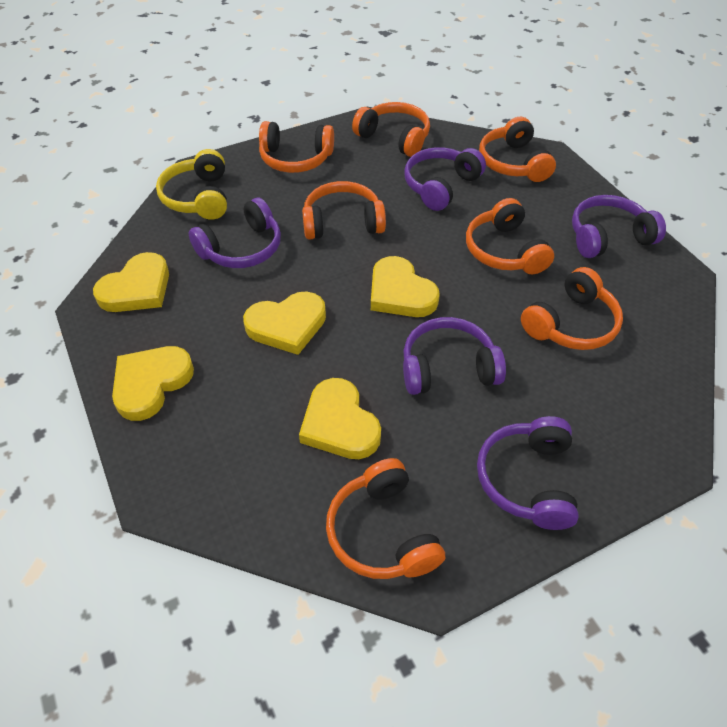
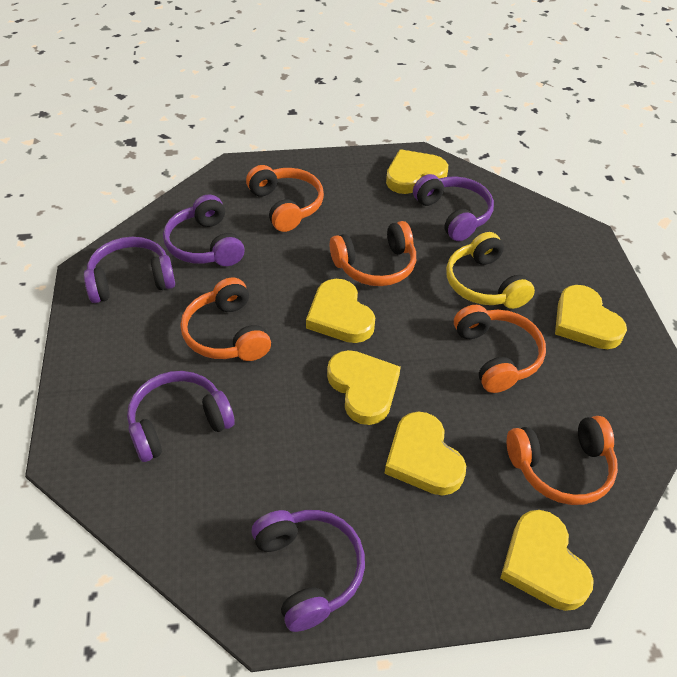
orange headphones: 7 -> 5
yellow heart: 5 -> 6

